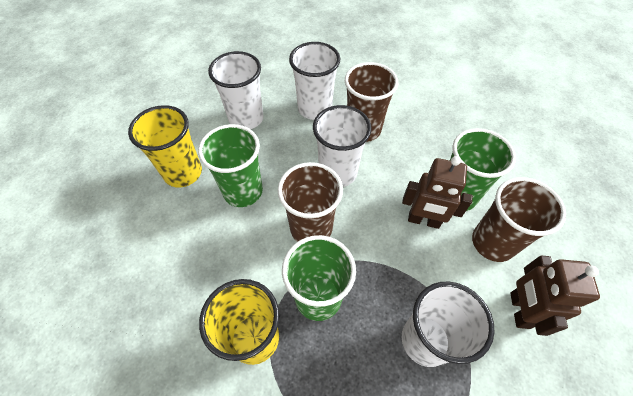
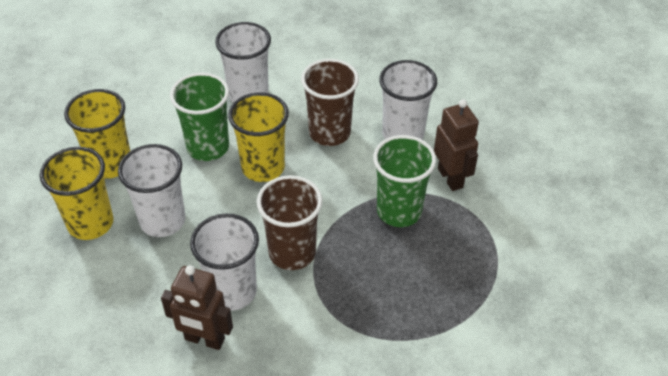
brown cup: 3 -> 2
green cup: 3 -> 2
yellow cup: 2 -> 3

